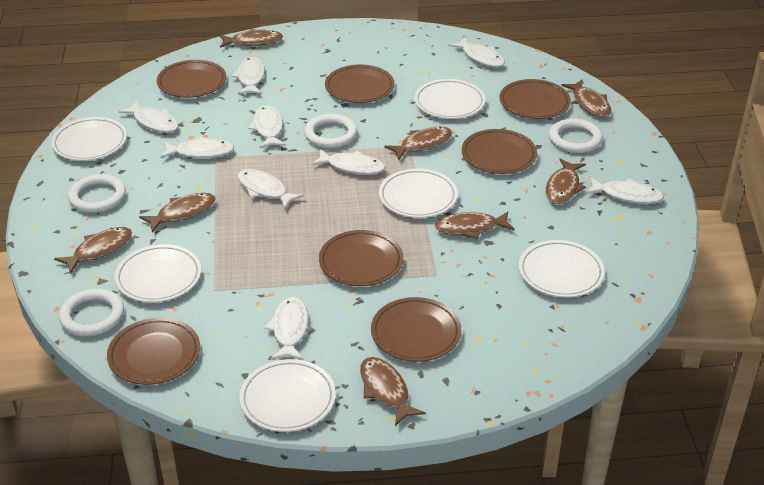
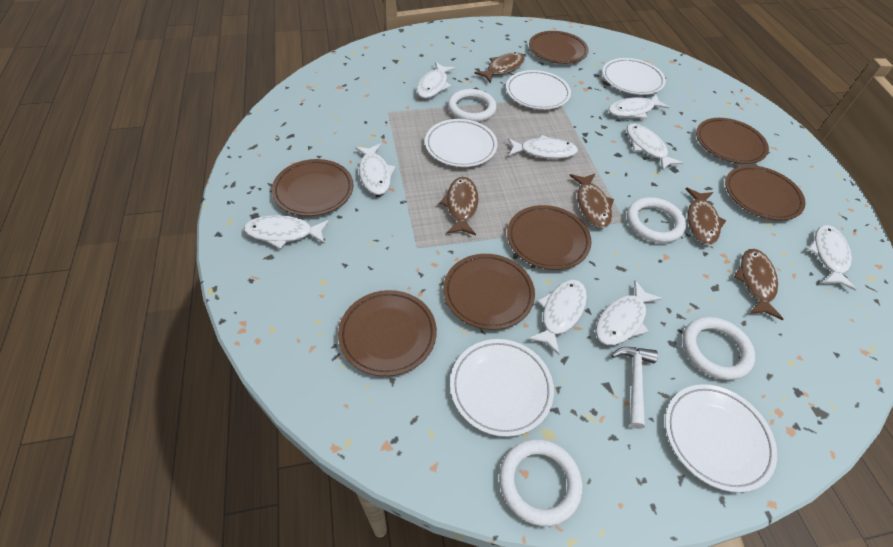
brown fish: 8 -> 5
white hammer: 0 -> 1
white plate: 6 -> 5

